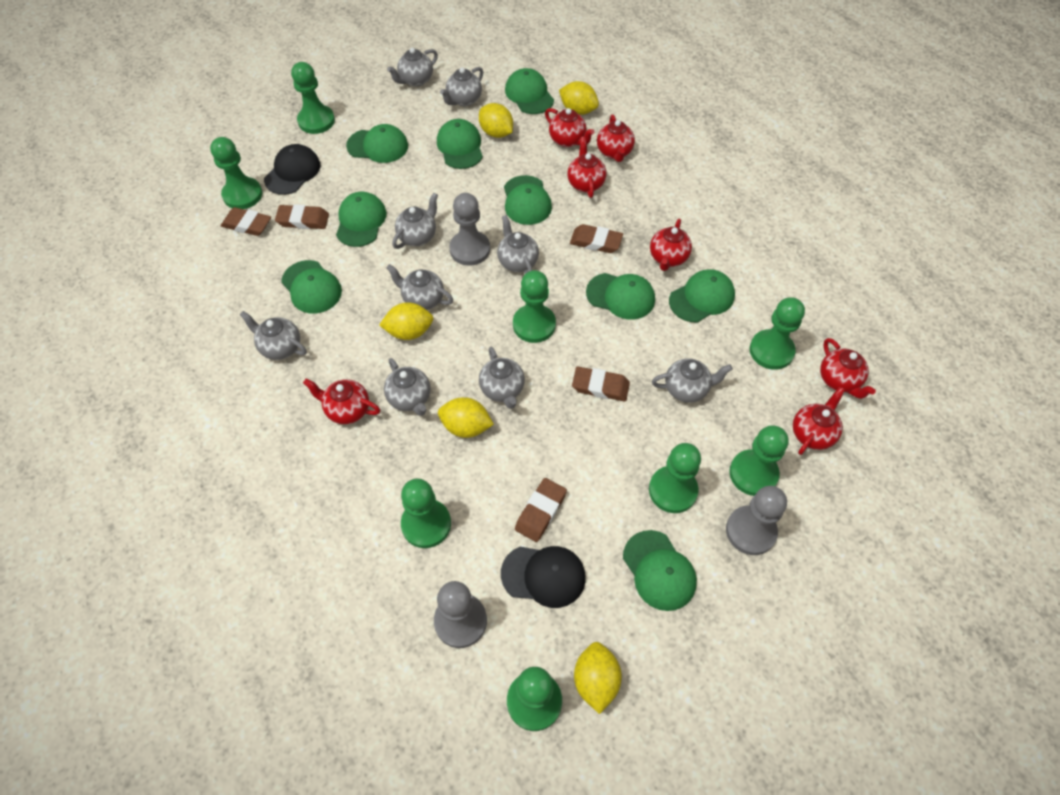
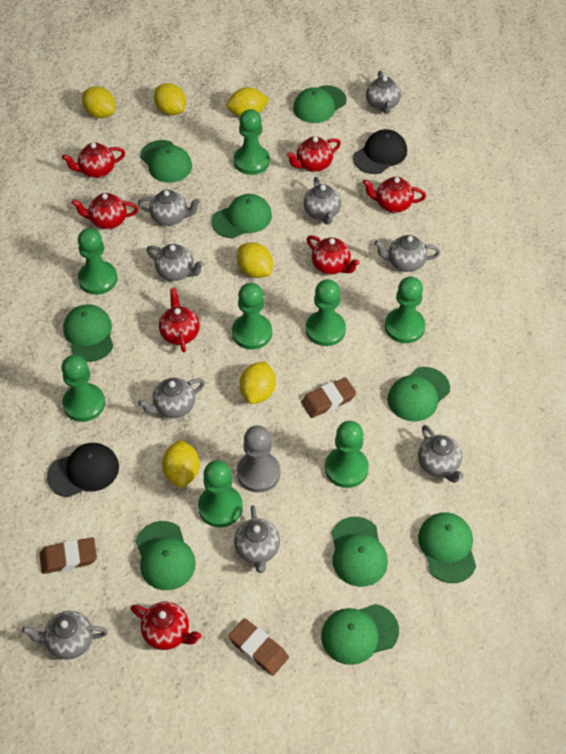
brown eraser: 5 -> 3
grey pawn: 3 -> 1
yellow lemon: 5 -> 6

